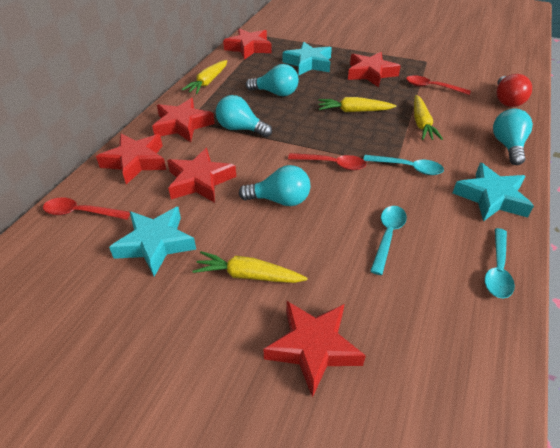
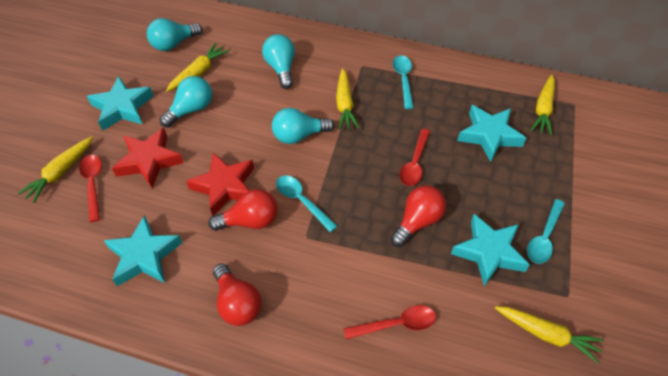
red light bulb: 1 -> 3
red star: 6 -> 2
turquoise star: 3 -> 4
yellow carrot: 4 -> 5

